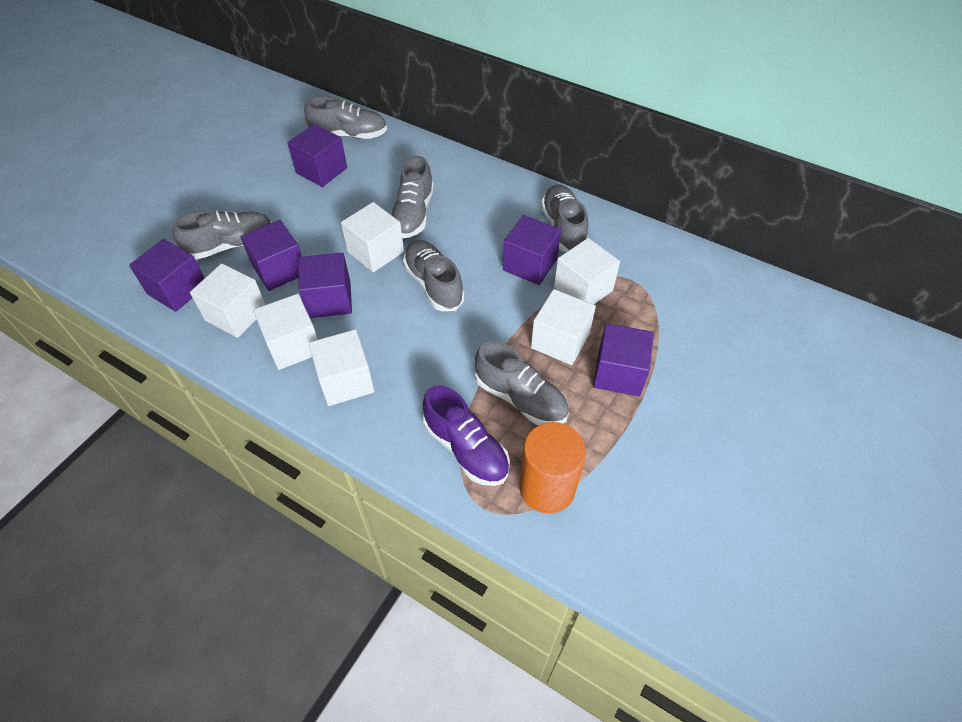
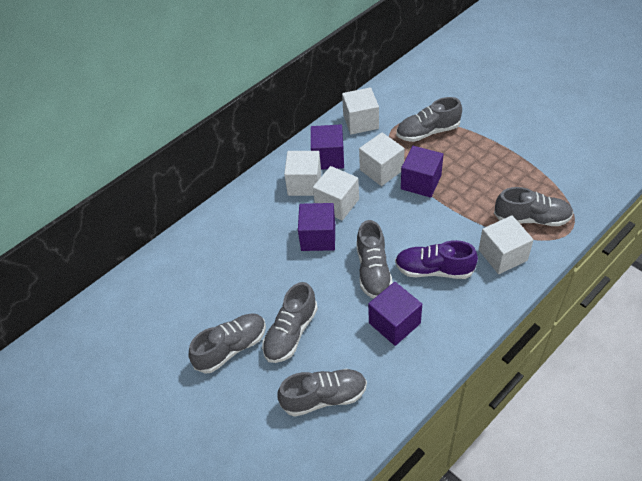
orange cylinder: 1 -> 0
purple cube: 6 -> 4
white cube: 6 -> 5

